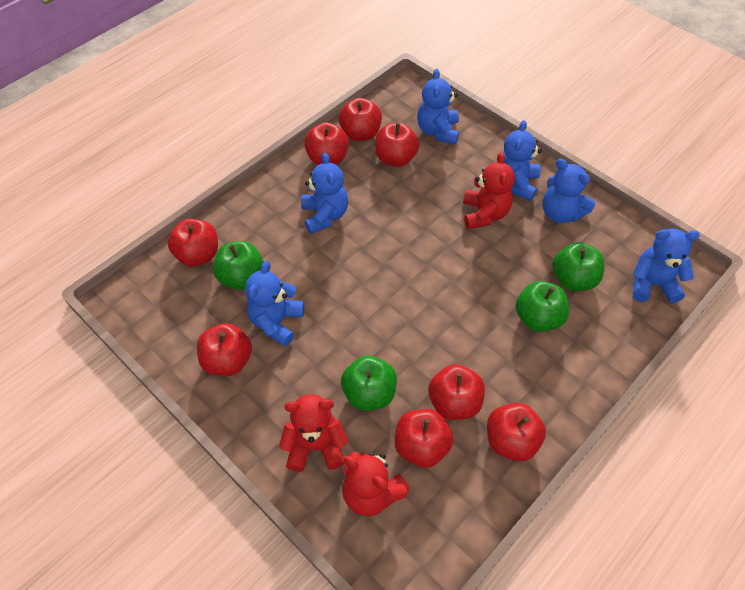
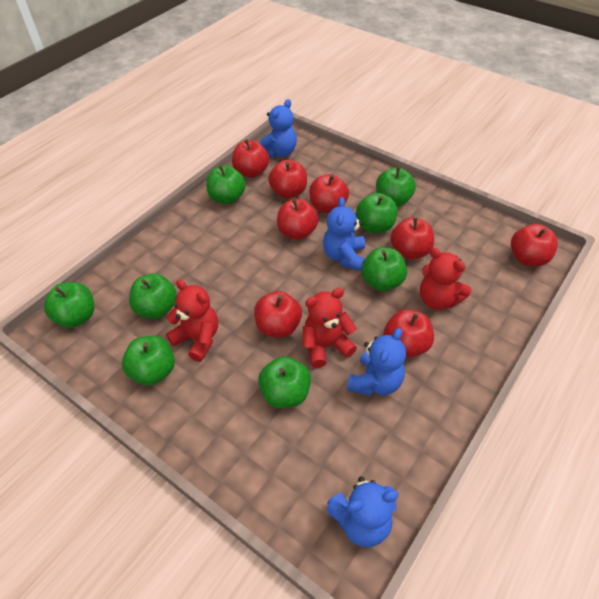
blue teddy bear: 6 -> 4
green apple: 4 -> 8

